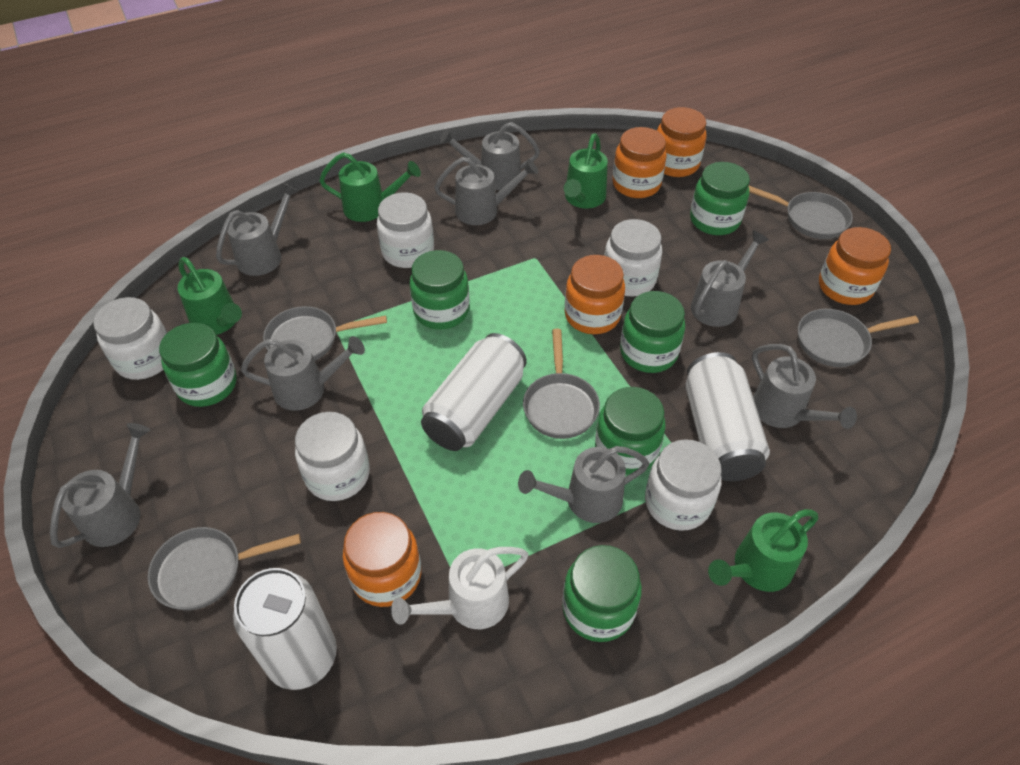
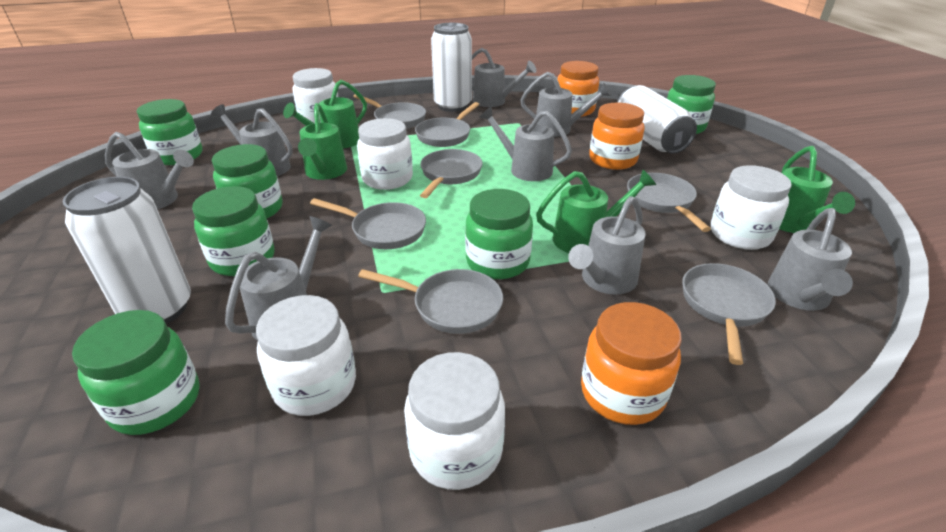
grey pan: 5 -> 7
orange jar: 5 -> 3
white watering can: 1 -> 0

